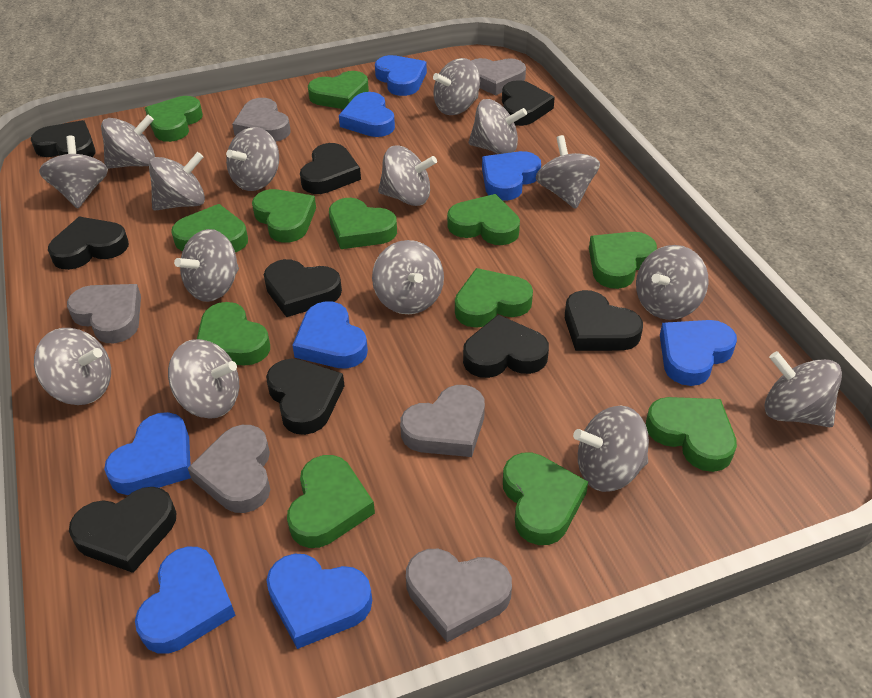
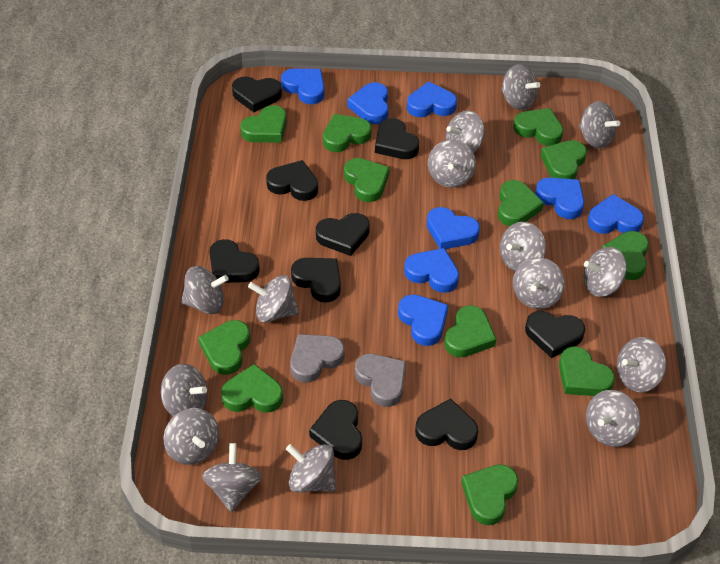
grey heart: 6 -> 2

